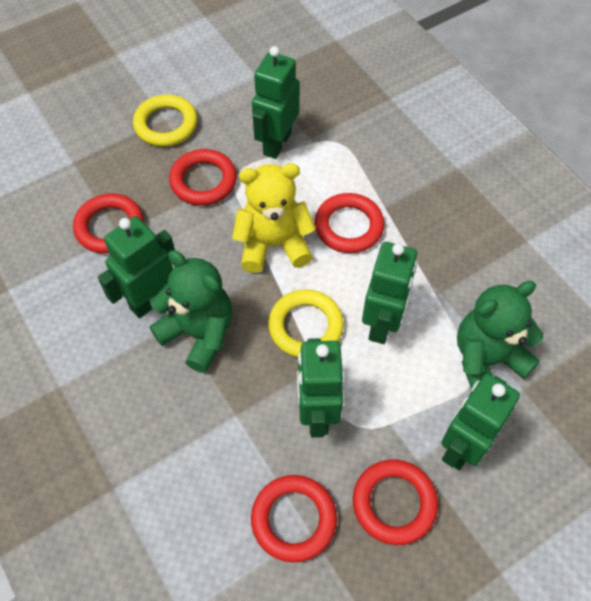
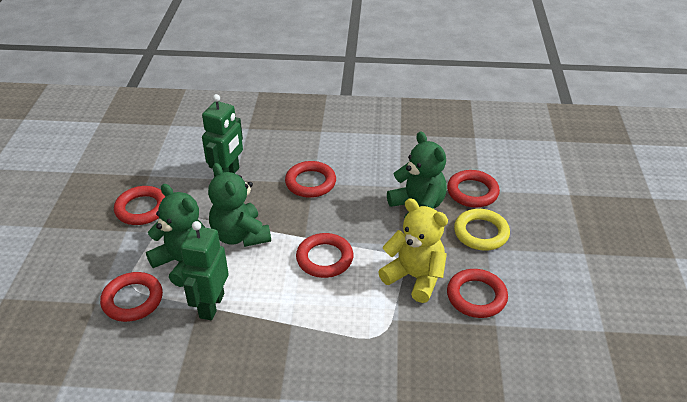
green robot: 5 -> 2
green teddy bear: 2 -> 3
red ring: 5 -> 6
yellow ring: 2 -> 1

